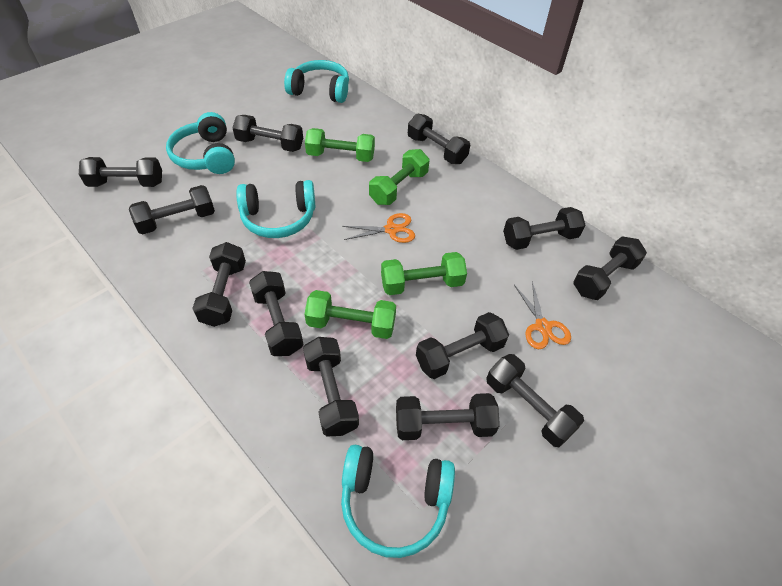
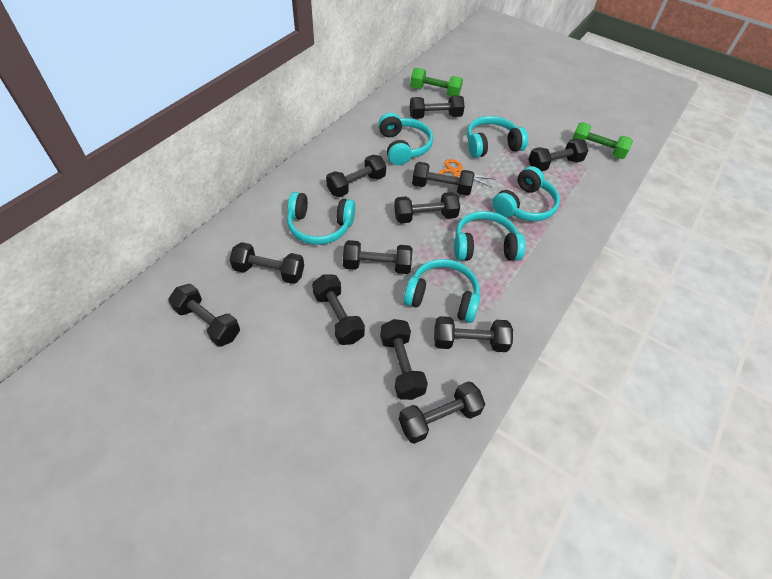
green dumbbell: 4 -> 2
orange scissors: 2 -> 1
turquoise headphones: 4 -> 6

